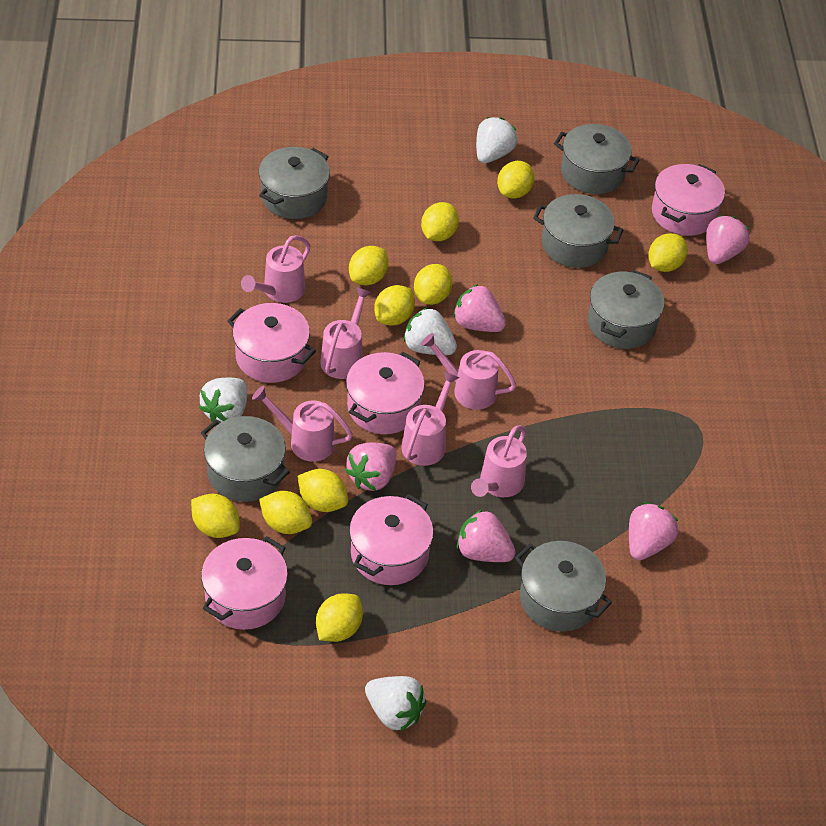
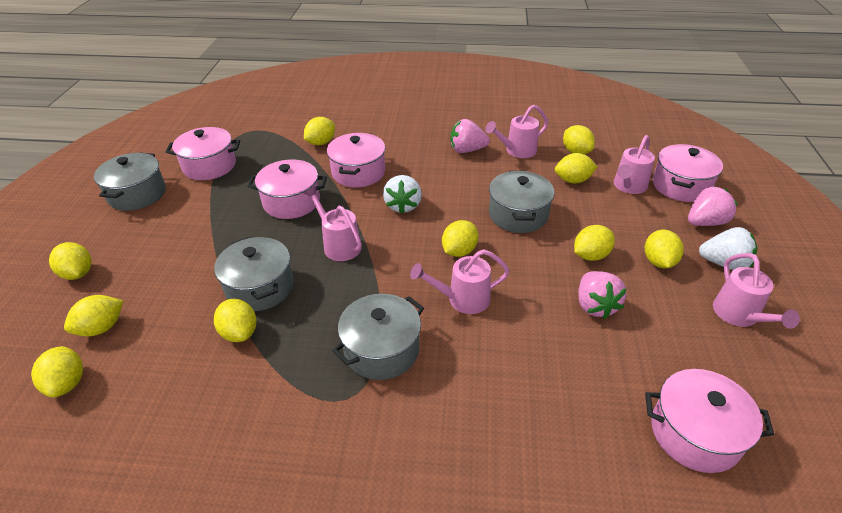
grey pot: 6 -> 4
pink strawberry: 5 -> 3
pink watering can: 6 -> 5
white strawberry: 4 -> 2

